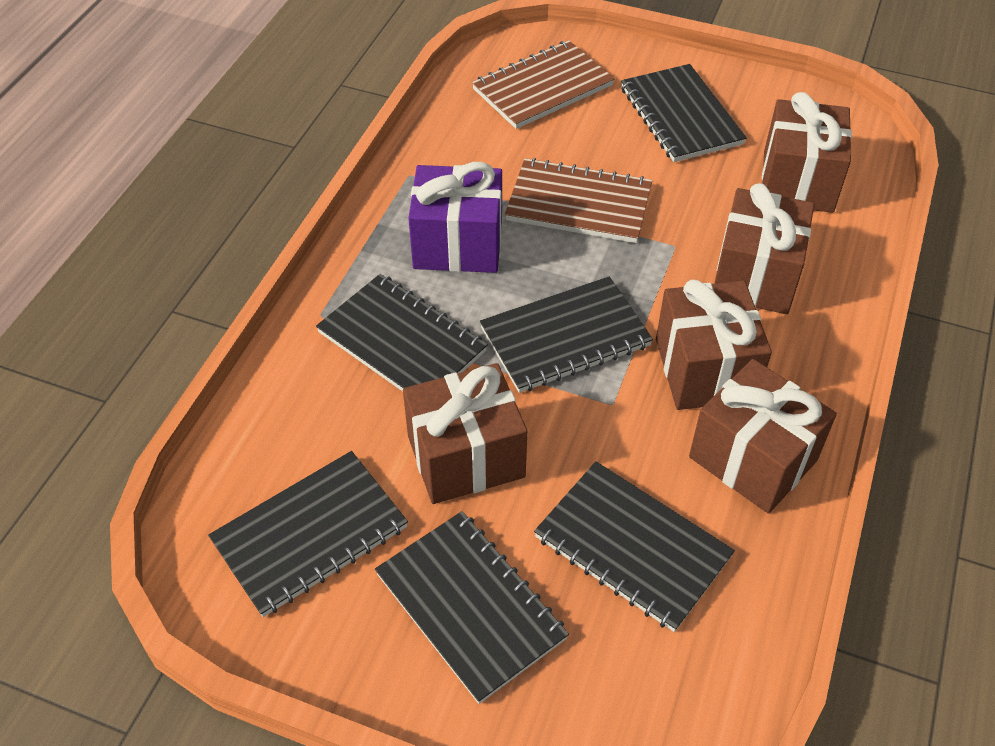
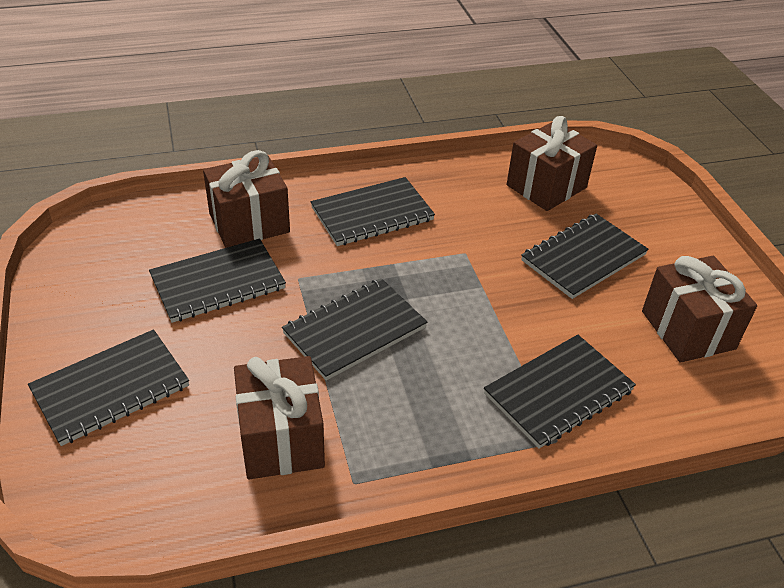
brown gift: 5 -> 4
brown notebook: 2 -> 0
purple gift: 1 -> 0

